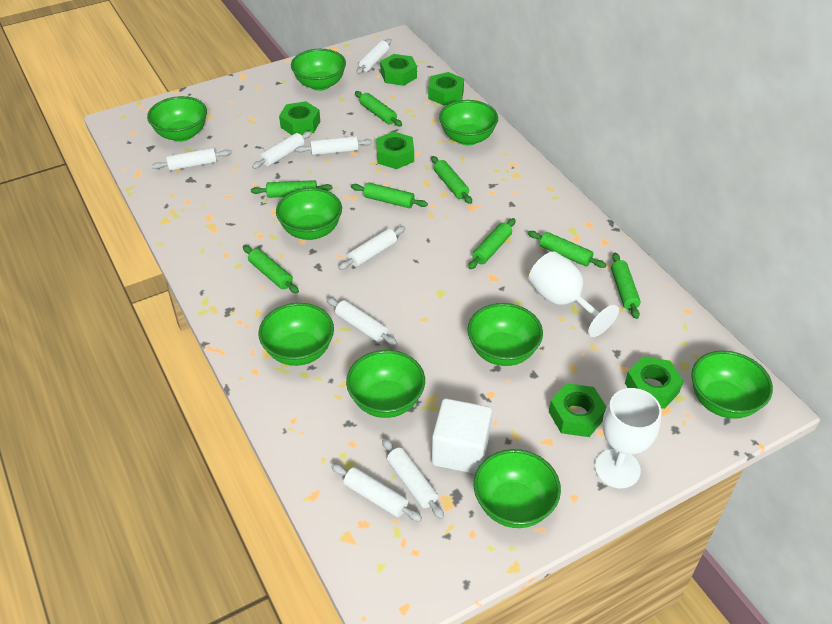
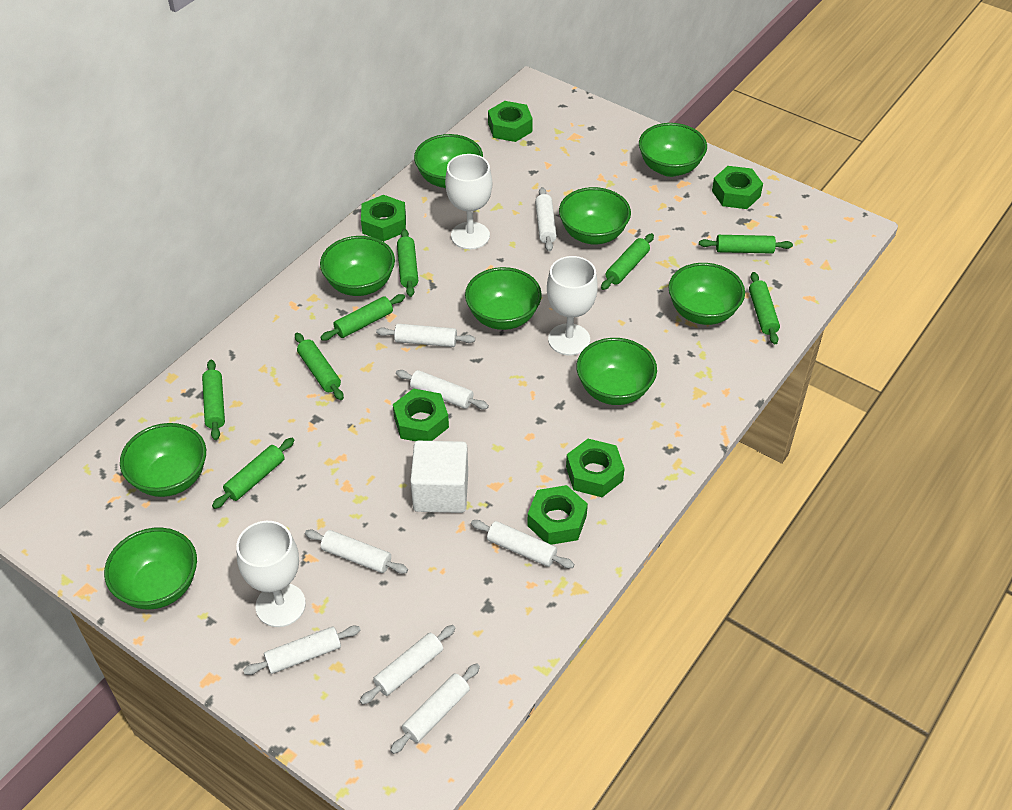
white goblet: 2 -> 3

